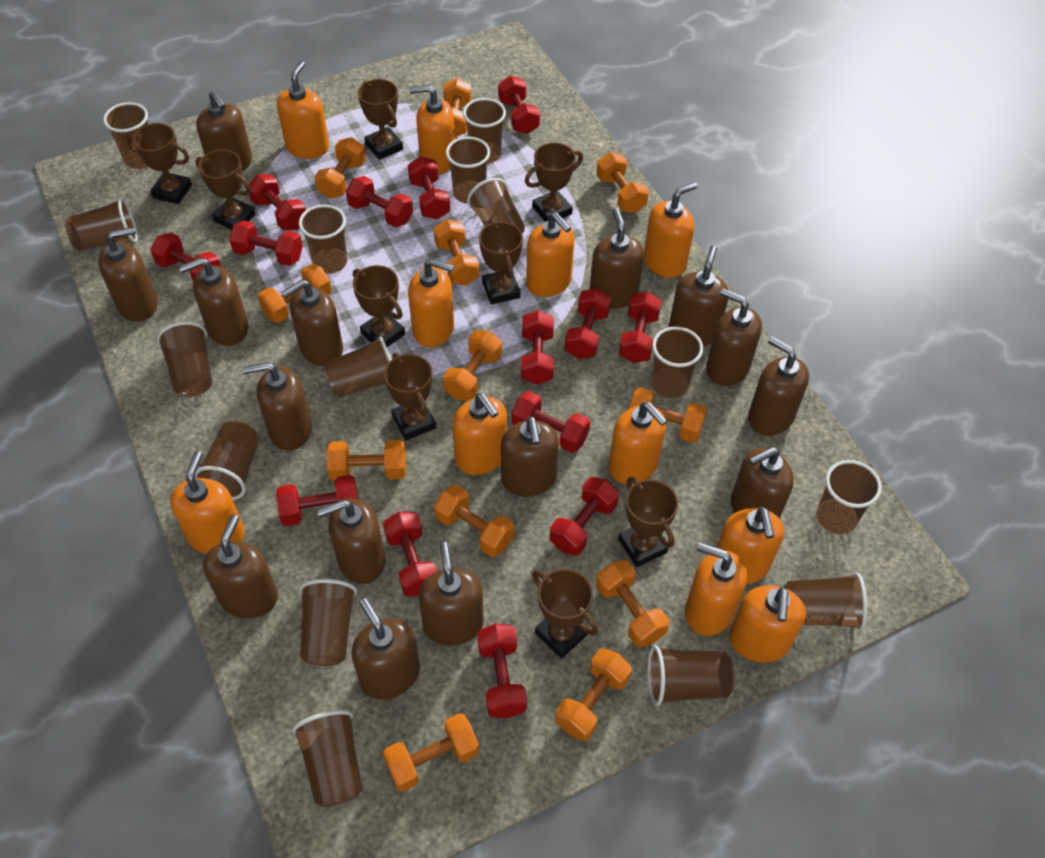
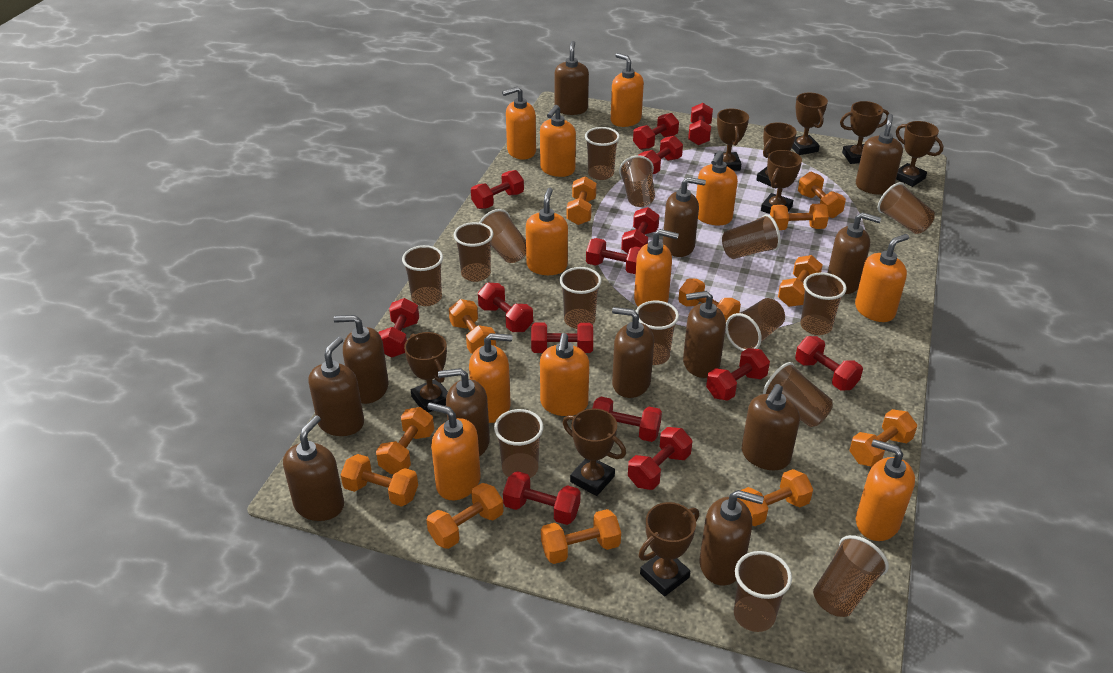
brown soap dispenser: 15 -> 12

